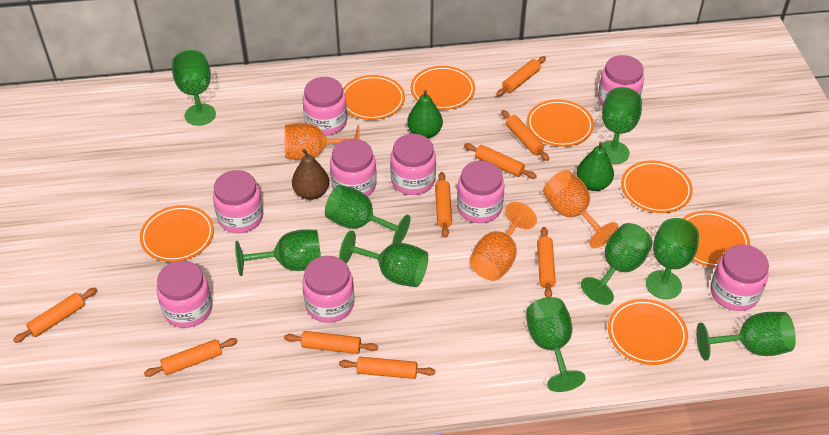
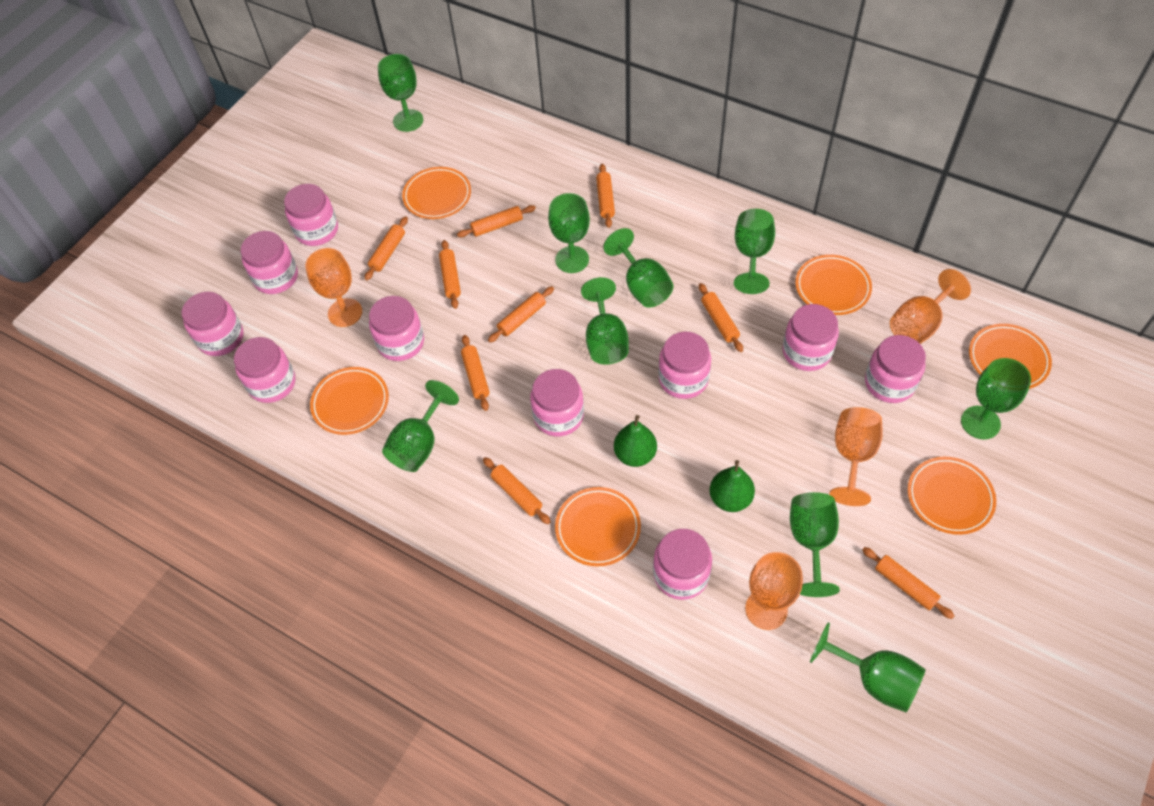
brown pear: 1 -> 0
orange goblet: 3 -> 4
orange plate: 7 -> 6
pink jar: 9 -> 10

